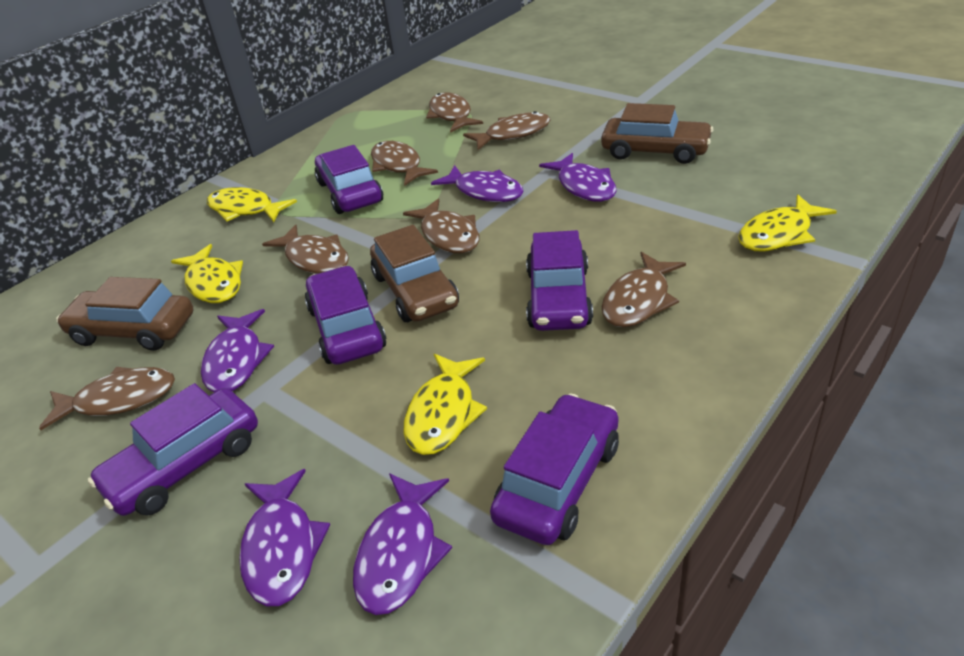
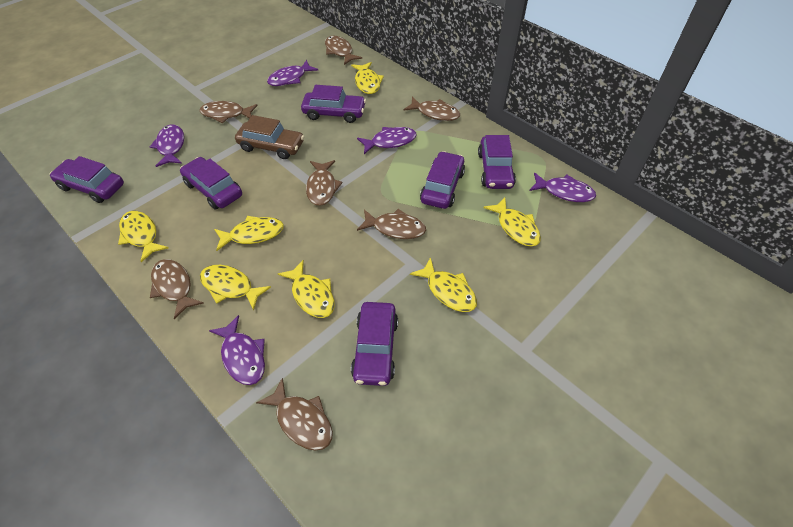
brown car: 3 -> 1
purple car: 5 -> 6
yellow fish: 4 -> 7

